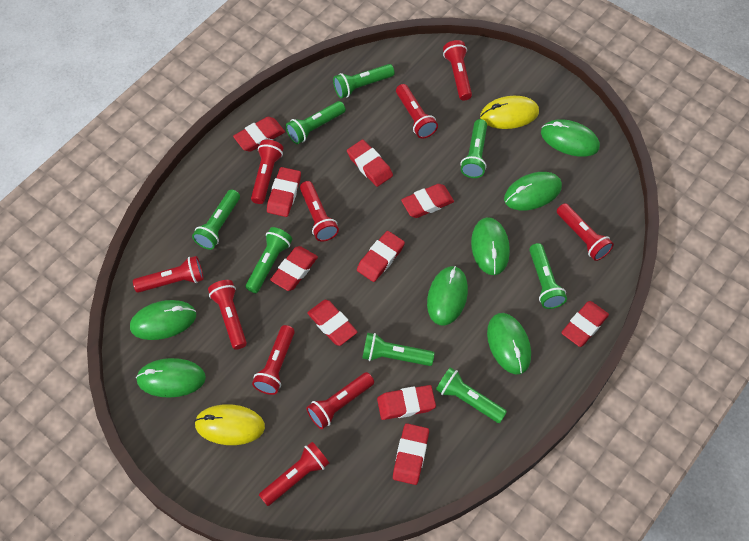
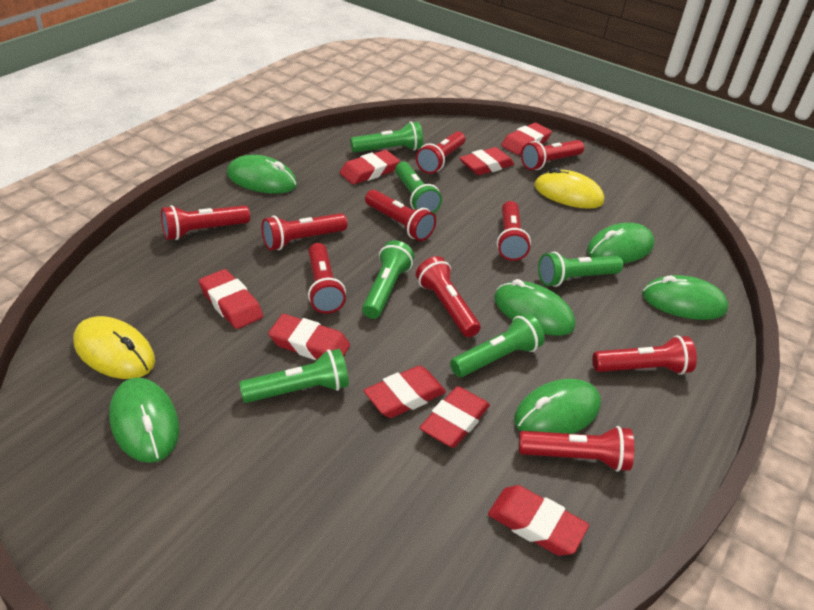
green flashlight: 8 -> 6
green mouse: 7 -> 6
red eraser: 10 -> 8

